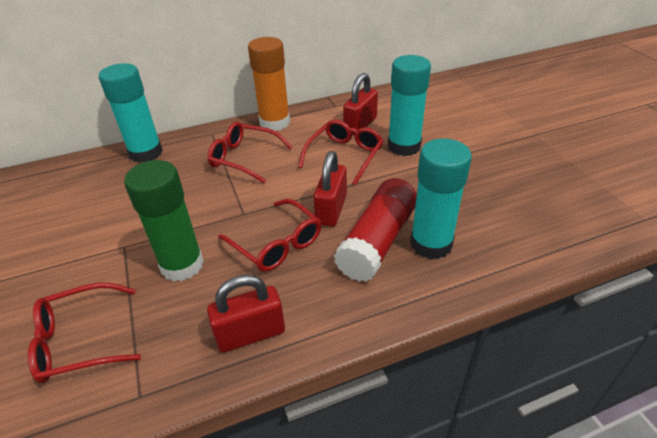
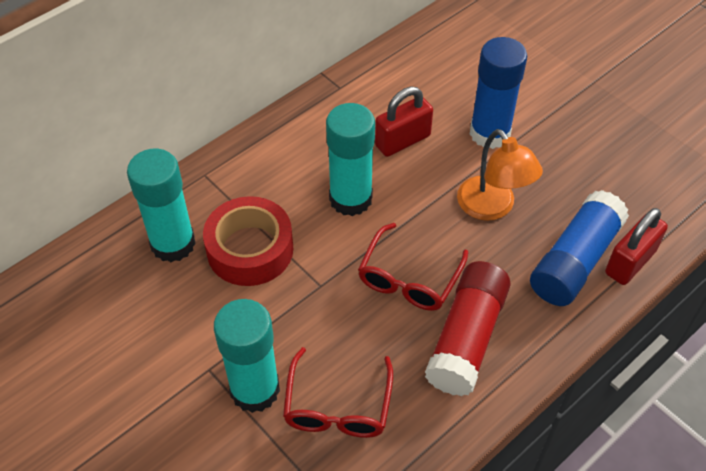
blue glue stick: 0 -> 2
green glue stick: 1 -> 0
orange glue stick: 1 -> 0
orange lamp: 0 -> 1
red glasses: 4 -> 2
red padlock: 3 -> 2
red tape: 0 -> 1

